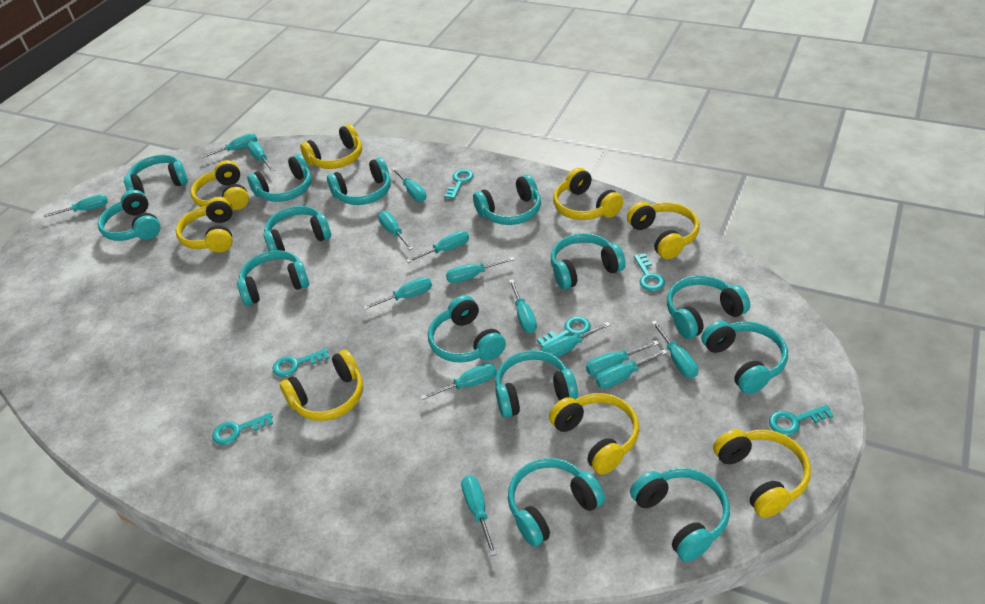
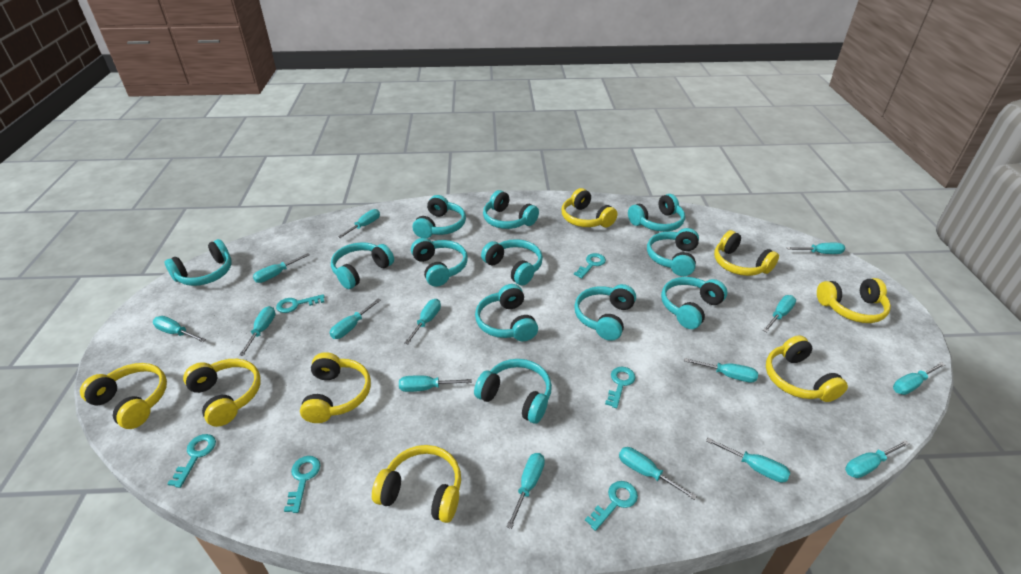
turquoise headphones: 14 -> 12

